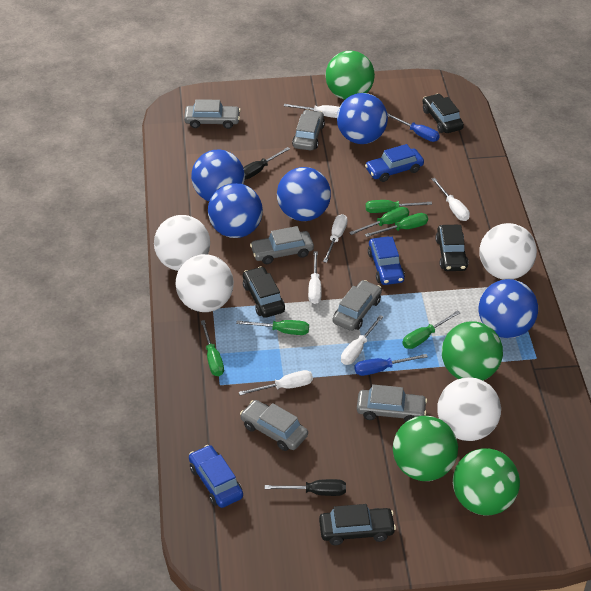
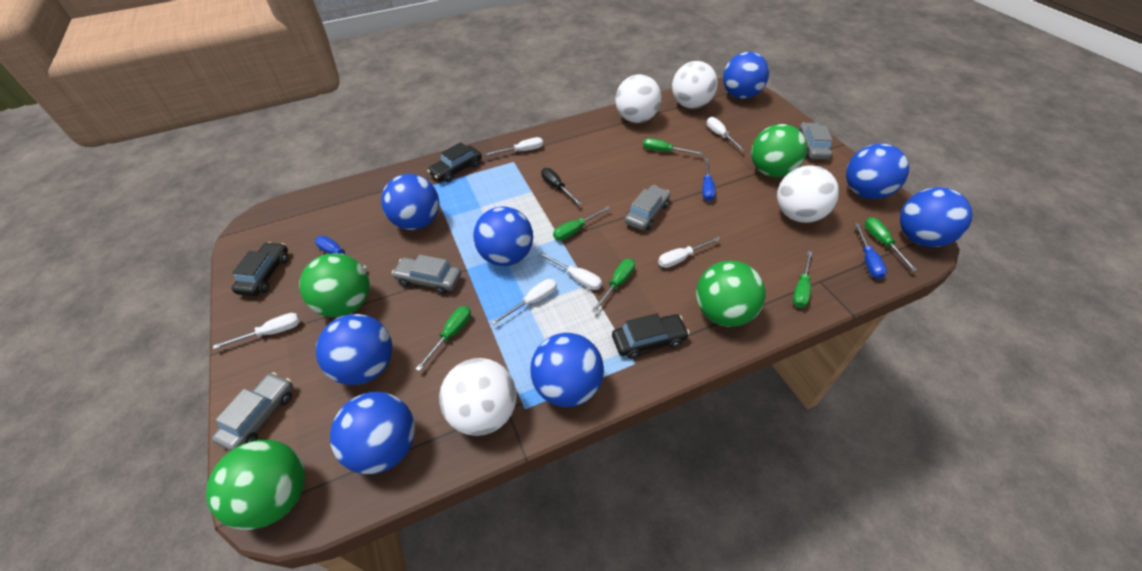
black car: 4 -> 3
black screwdriver: 2 -> 1
blue ball: 5 -> 8
blue car: 3 -> 0
blue screwdriver: 2 -> 3
grey car: 6 -> 4

